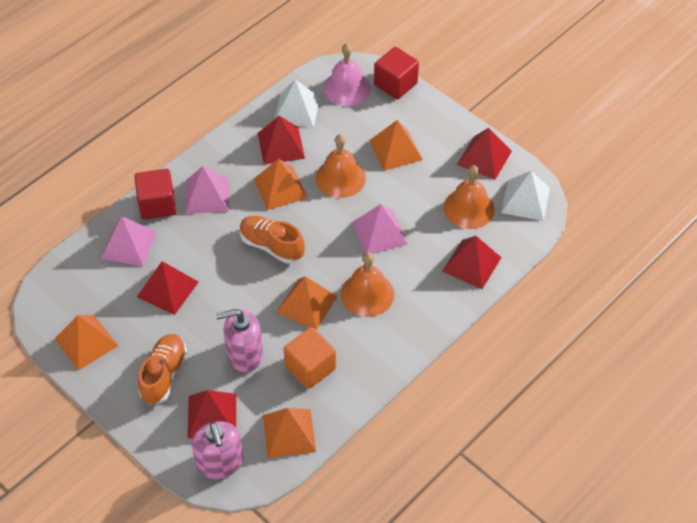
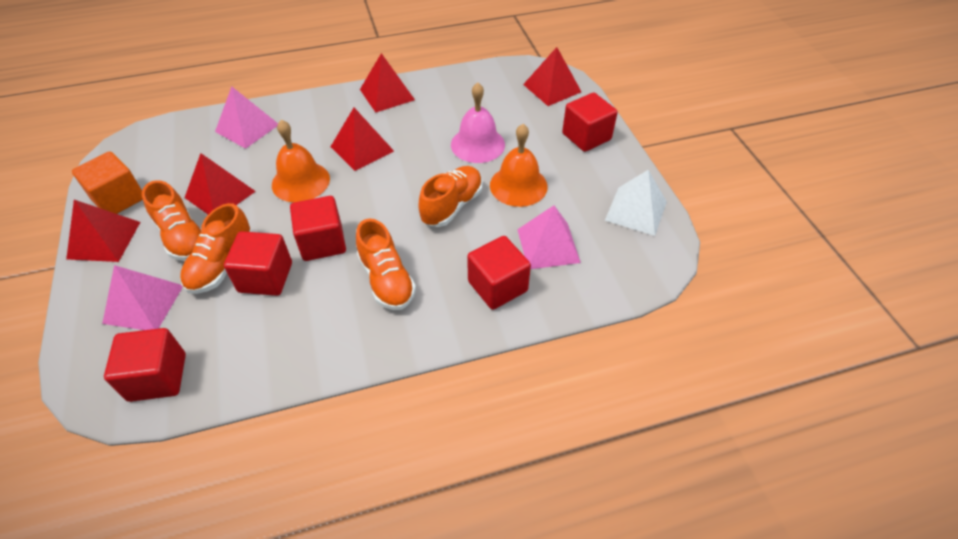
orange bell: 3 -> 2
orange pyramid: 5 -> 0
orange shoe: 2 -> 4
pink soap dispenser: 2 -> 0
red cube: 2 -> 5
white pyramid: 2 -> 1

